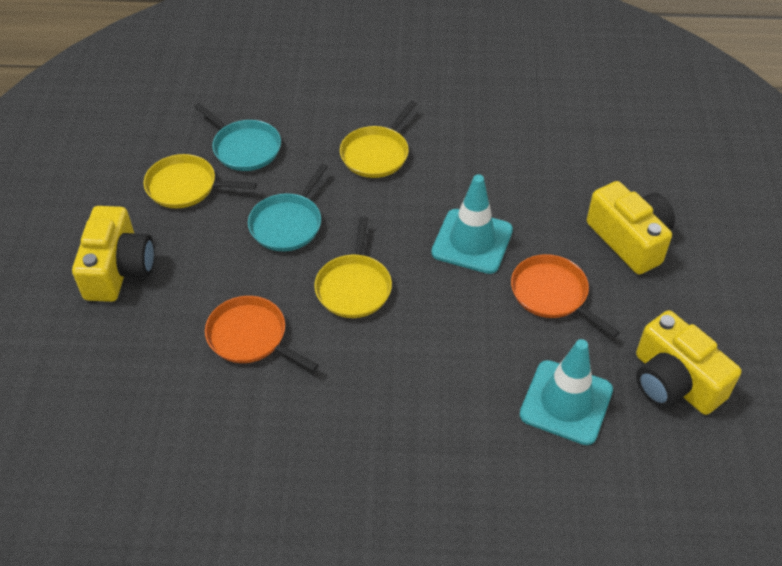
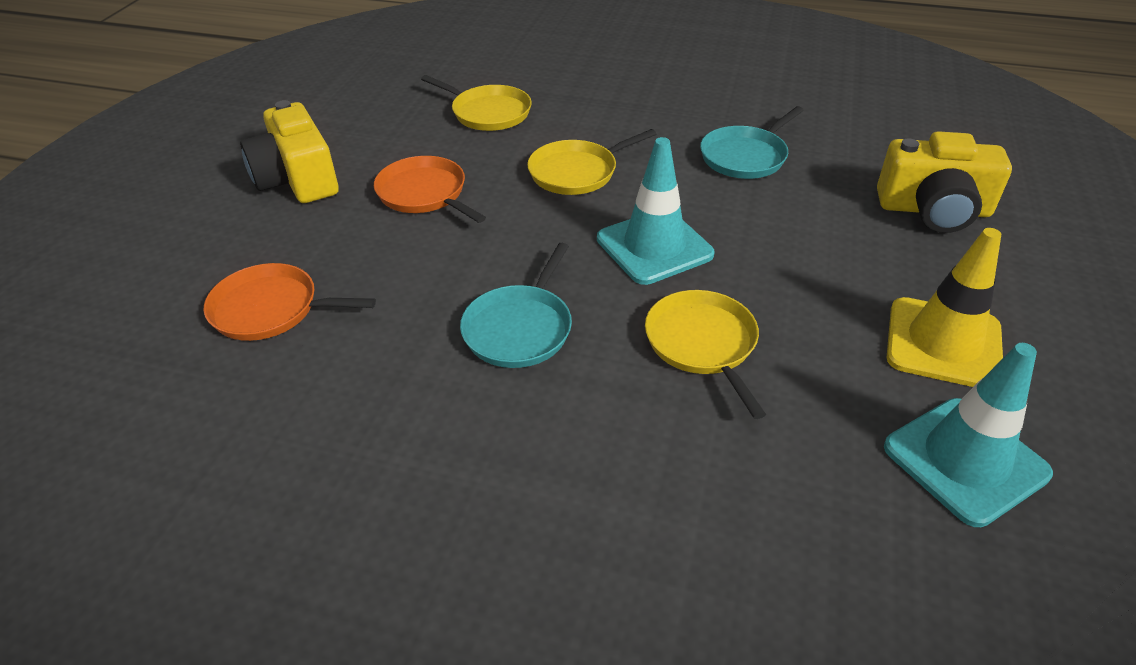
yellow camera: 3 -> 2
yellow traffic cone: 0 -> 1

